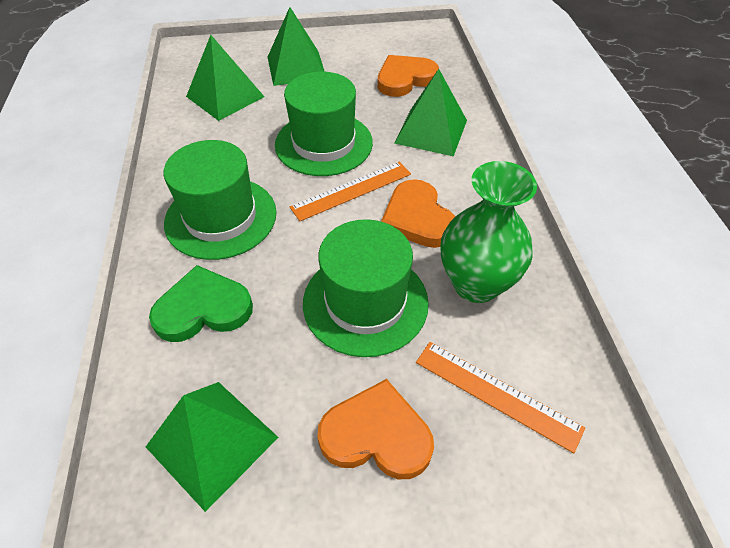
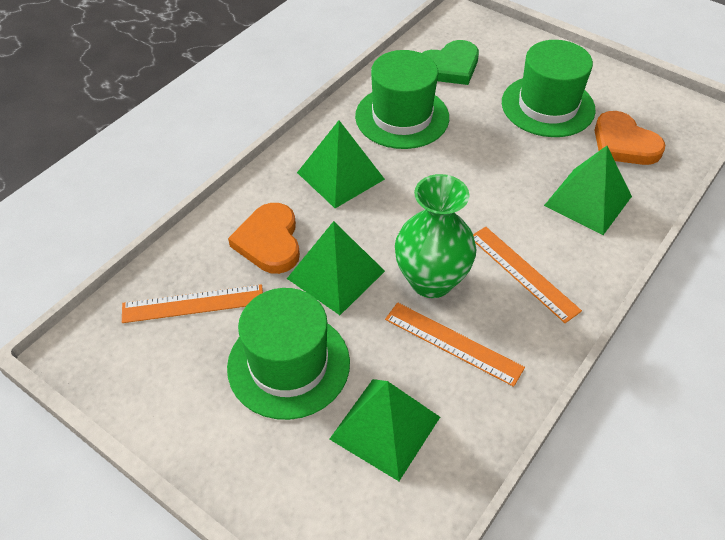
orange heart: 3 -> 2
orange ruler: 2 -> 3

